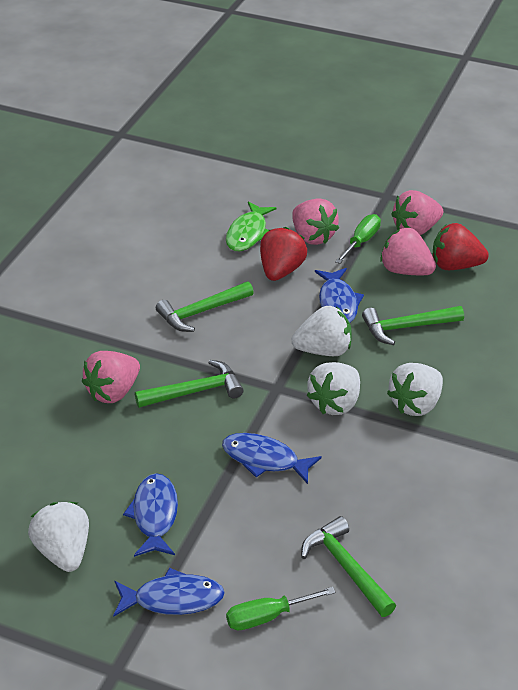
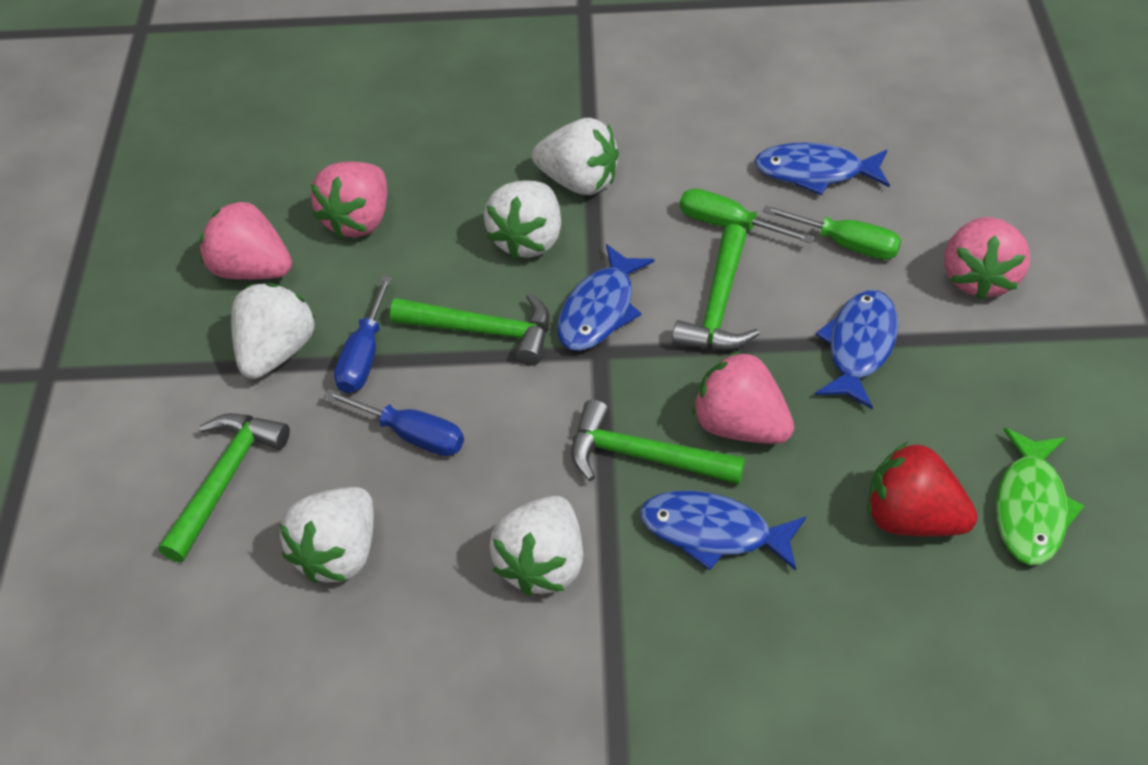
blue screwdriver: 0 -> 2
red strawberry: 2 -> 1
white strawberry: 4 -> 5

